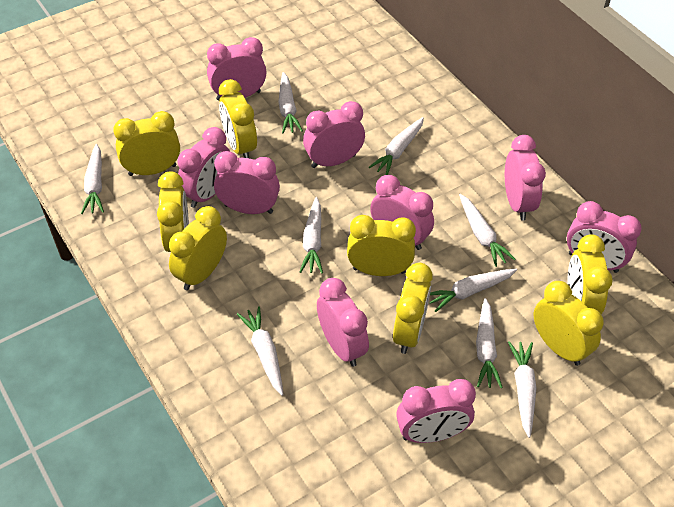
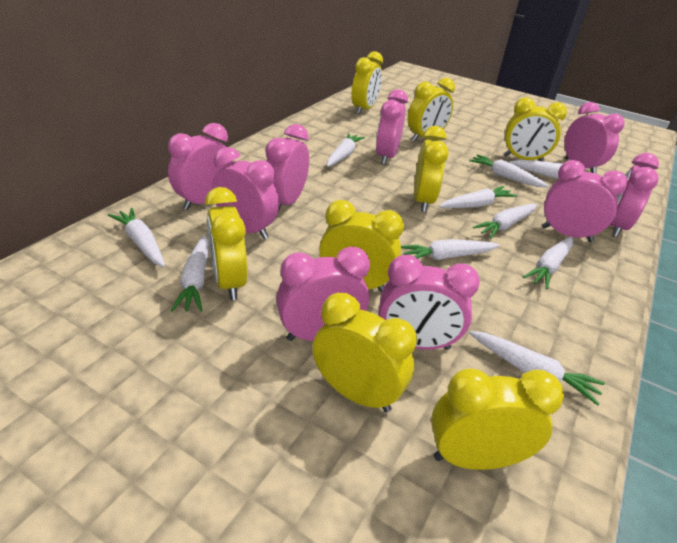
white carrot: 9 -> 10

